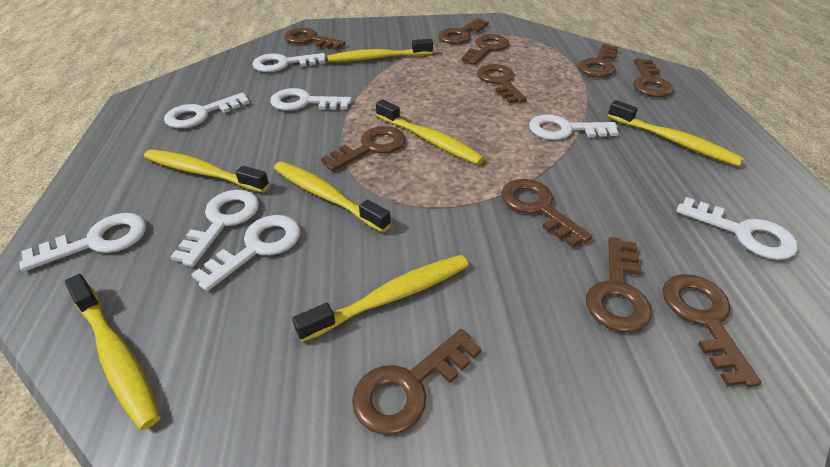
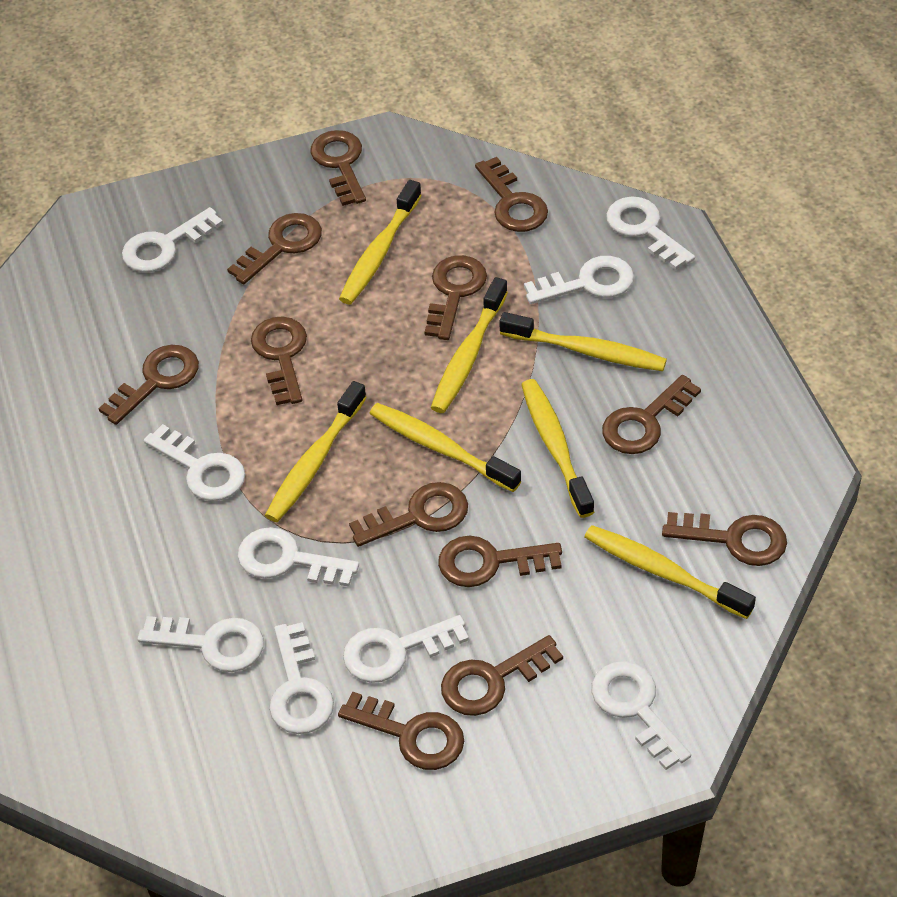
brown key: 11 -> 12
white key: 8 -> 9

